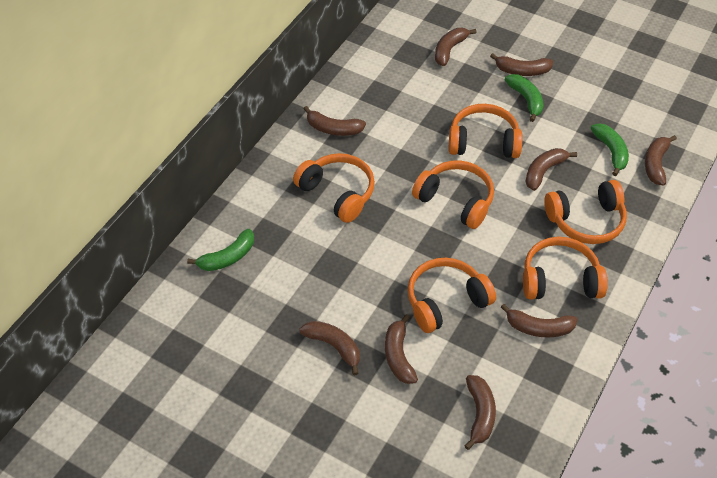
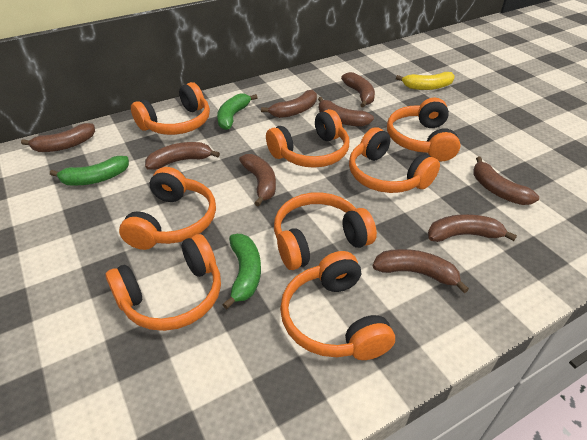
orange headphones: 6 -> 8
yellow banana: 0 -> 1

